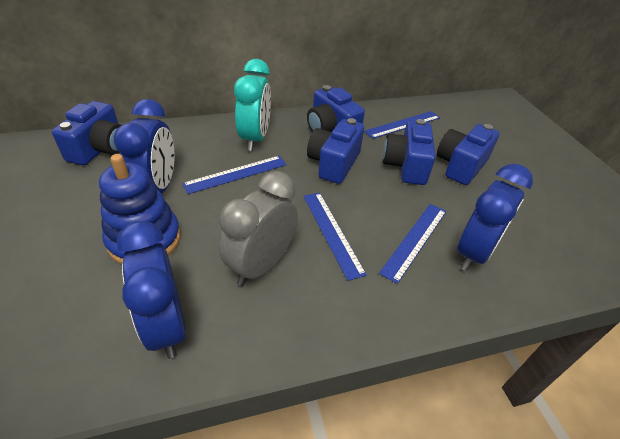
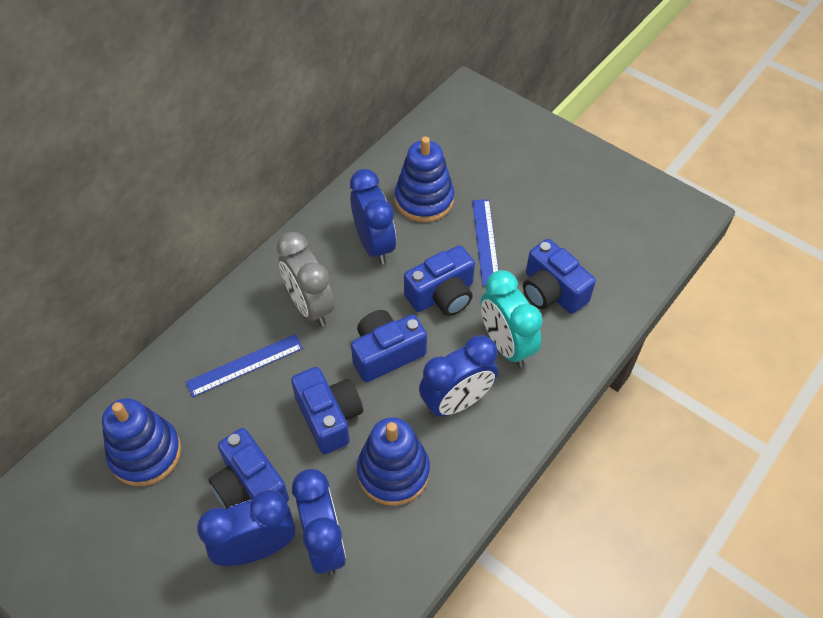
blue clock: 3 -> 4
blue ruler: 4 -> 2
blue stacking toy: 1 -> 3

